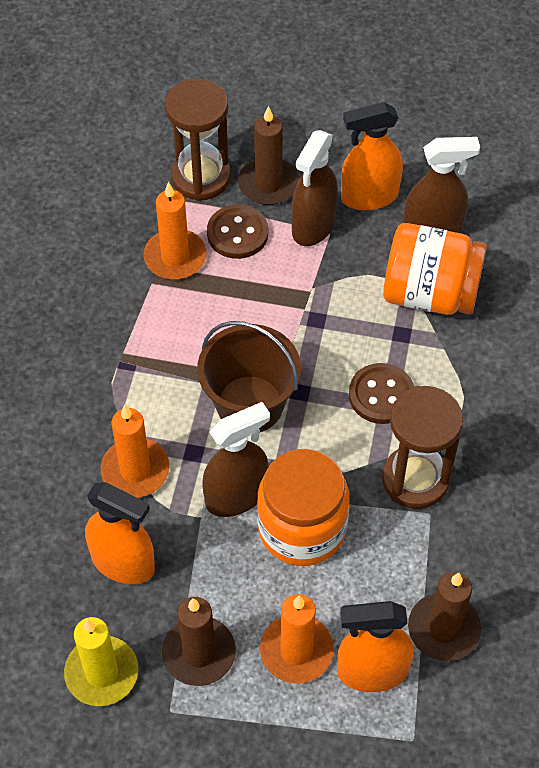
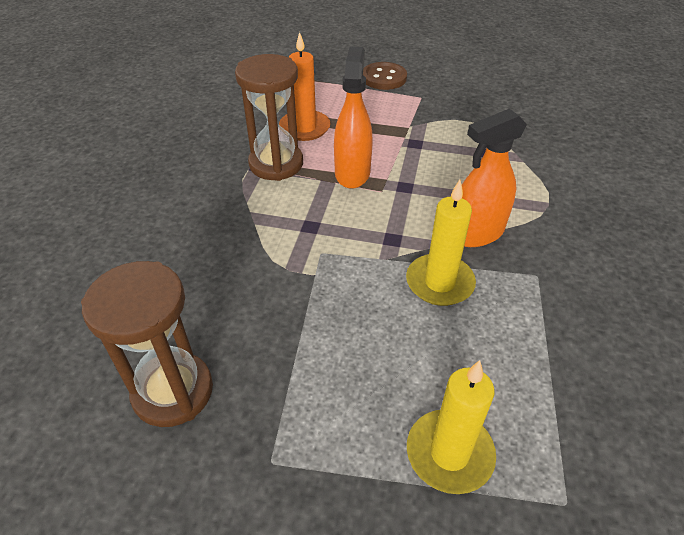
brown bucket: 1 -> 0
brown button: 2 -> 1
brown candle: 3 -> 0
brown spray bottle: 3 -> 0
orange candle: 3 -> 1
orange jar: 2 -> 0
orange spray bottle: 3 -> 2
yellow candle: 1 -> 2

